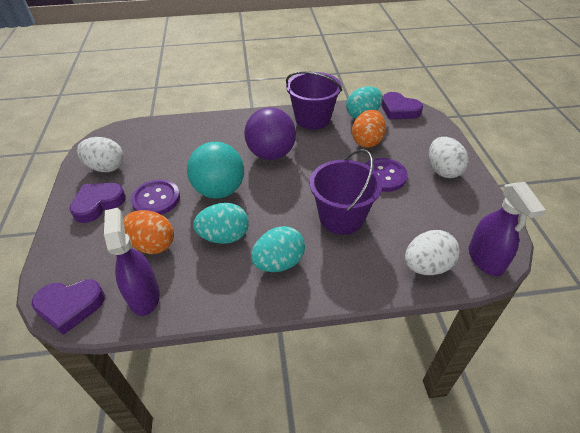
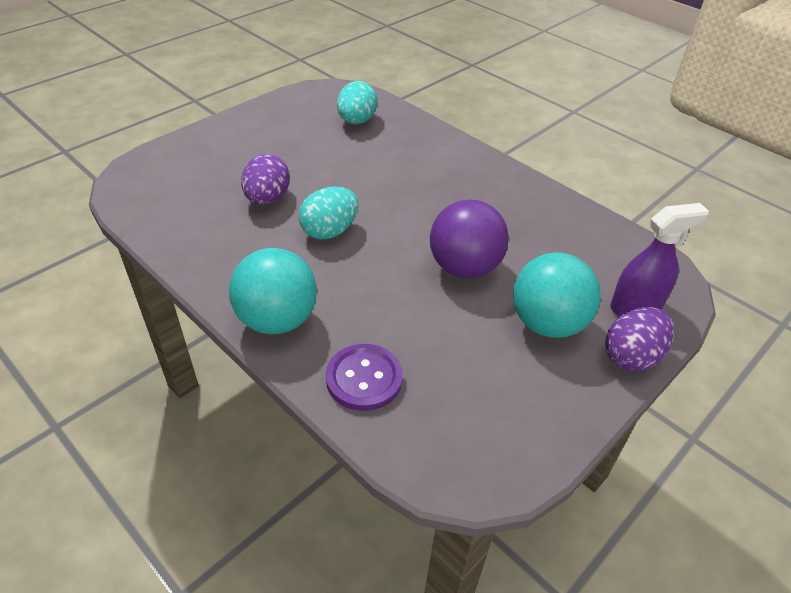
orange egg: 2 -> 0
purple bucket: 2 -> 0
purple button: 2 -> 1
purple egg: 0 -> 2
purple heart: 3 -> 0
purple spray bottle: 2 -> 1
turquoise ball: 1 -> 2
turquoise egg: 3 -> 2
white egg: 3 -> 0

